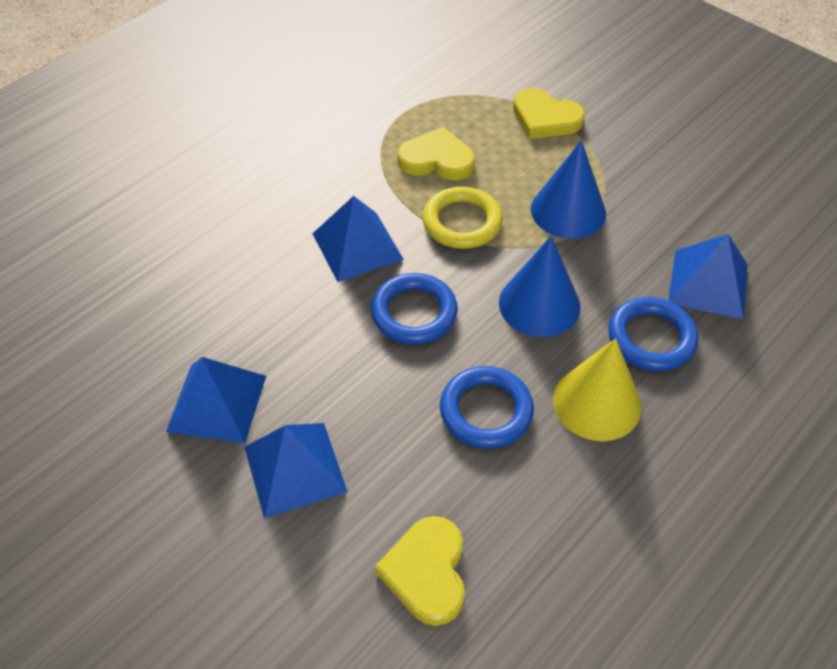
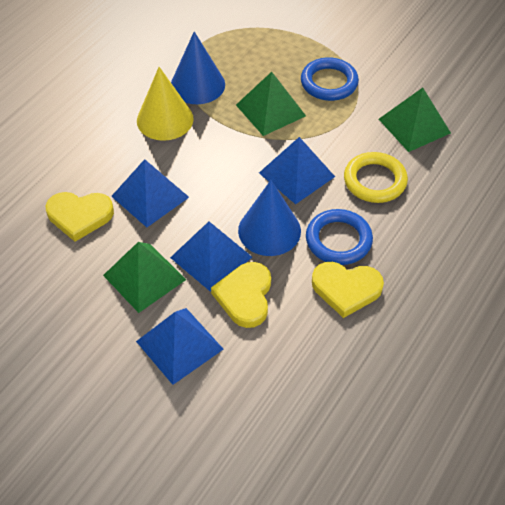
blue ring: 3 -> 2
green pyramid: 0 -> 3

